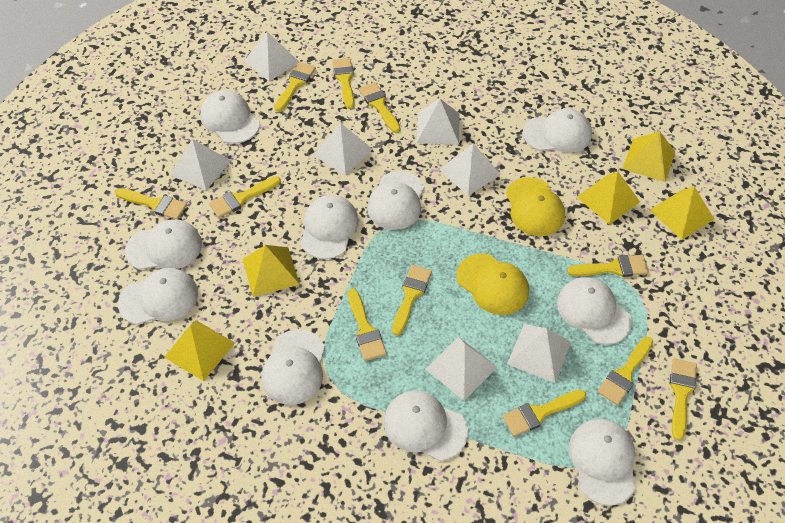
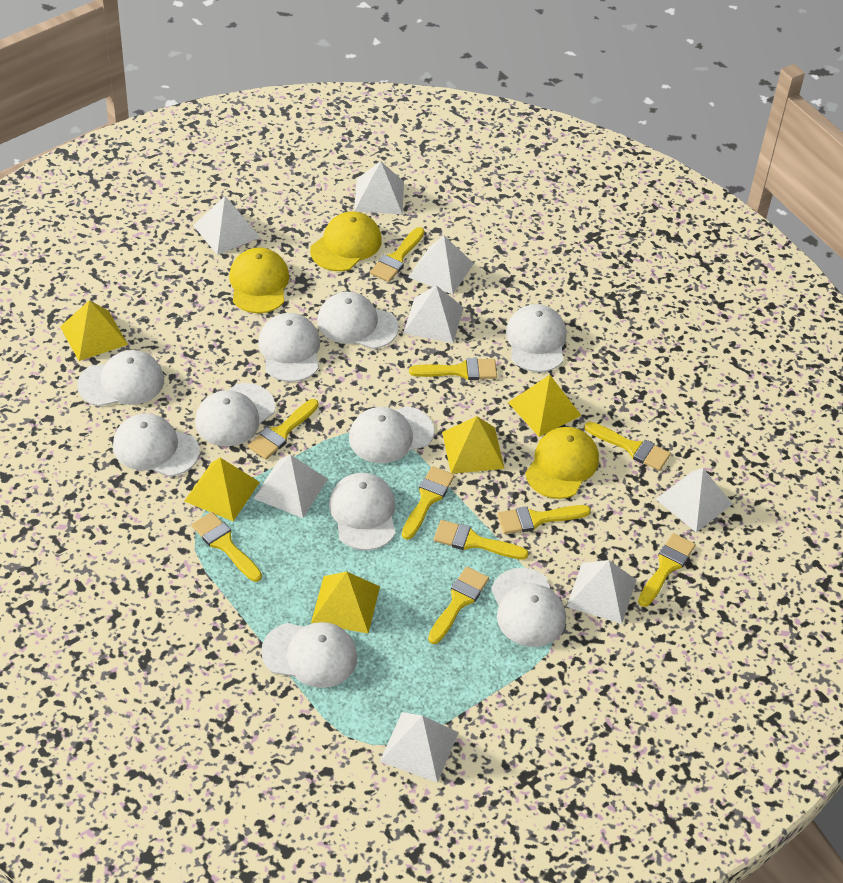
white pyramid: 7 -> 8
yellow brush: 11 -> 10
yellow cap: 2 -> 3

